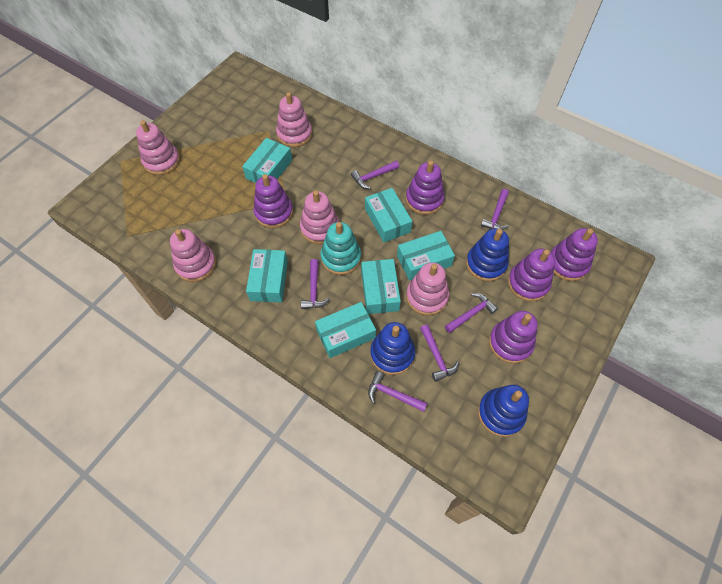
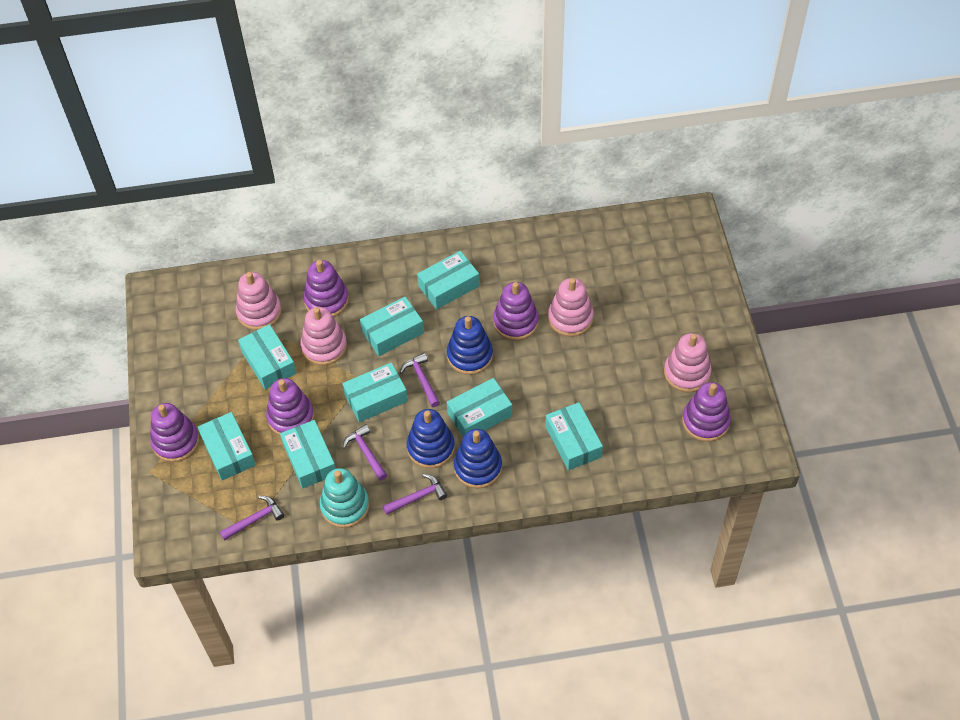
pink stacking toy: 5 -> 4
purple hammer: 6 -> 4
turquoise box: 6 -> 8

